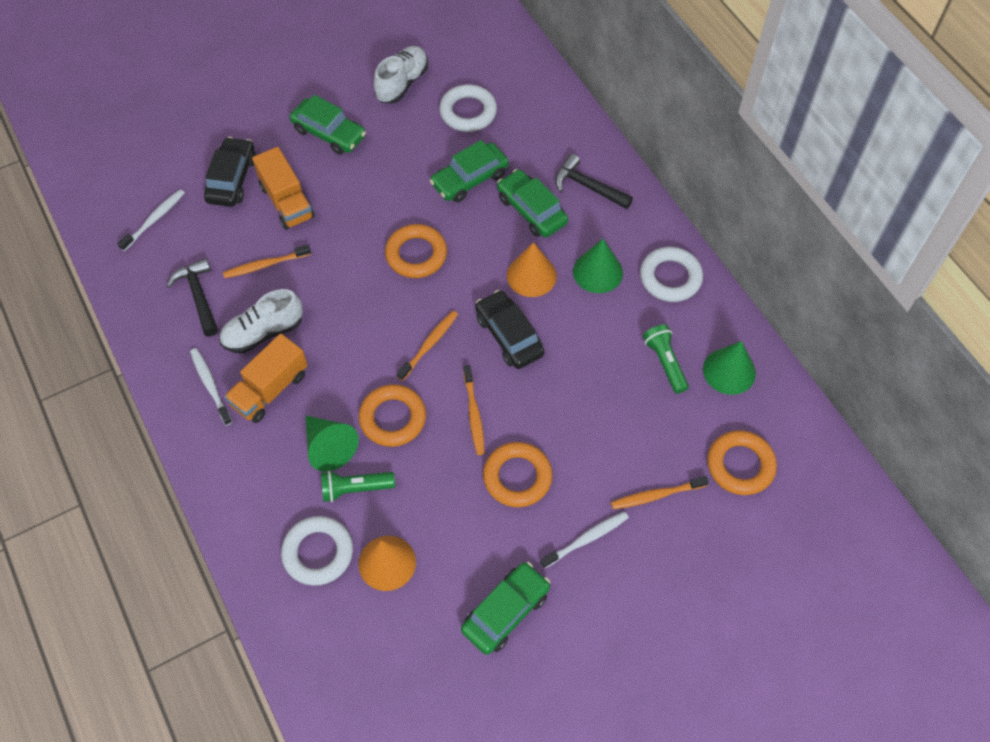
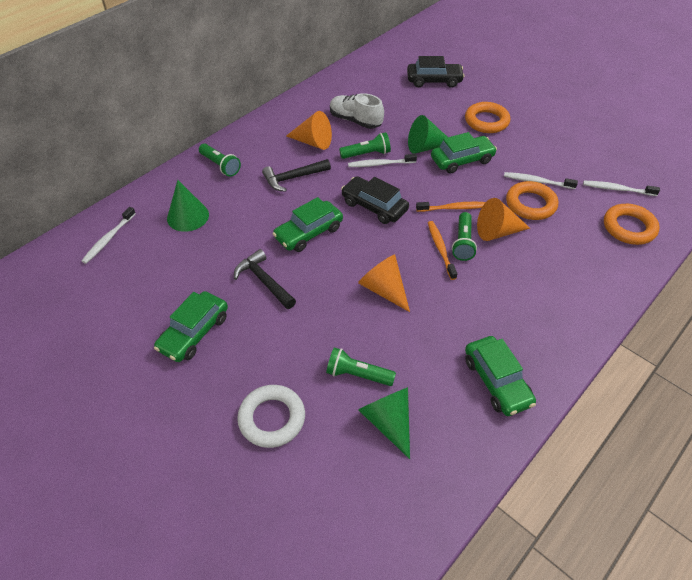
green flashlight: 2 -> 4
orange cone: 2 -> 3
orange ring: 4 -> 3
orange toothbrush: 4 -> 2
orange truck: 2 -> 0
white ring: 3 -> 1
white shoe: 2 -> 1
white toothbrush: 3 -> 4

